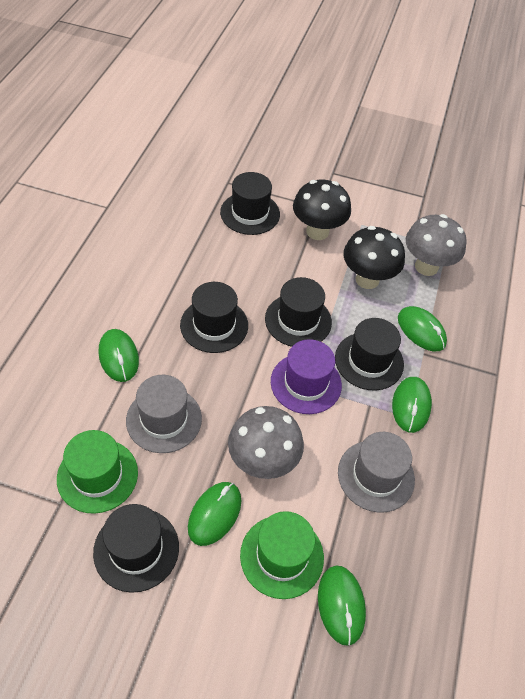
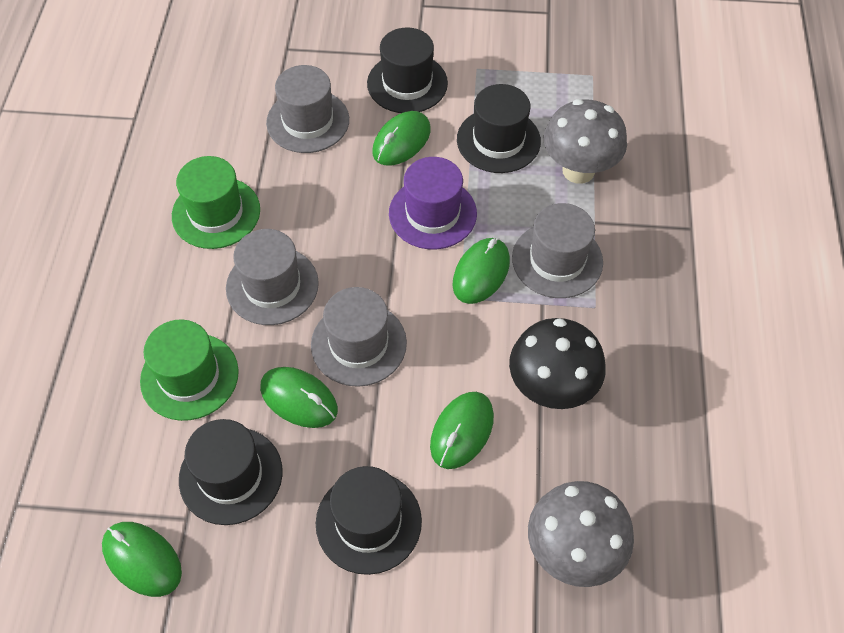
black hat: 5 -> 4
black mushroom: 2 -> 1
grey hat: 2 -> 4

